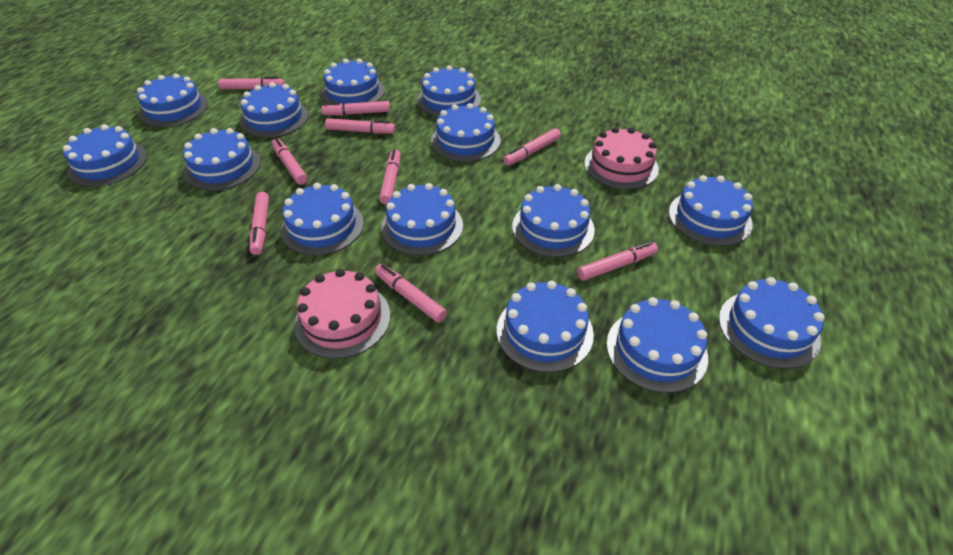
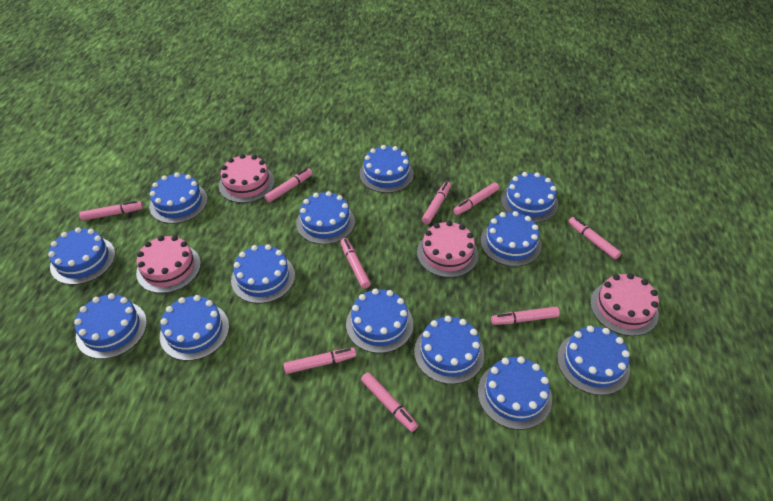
blue cake: 14 -> 13
pink cake: 2 -> 4

